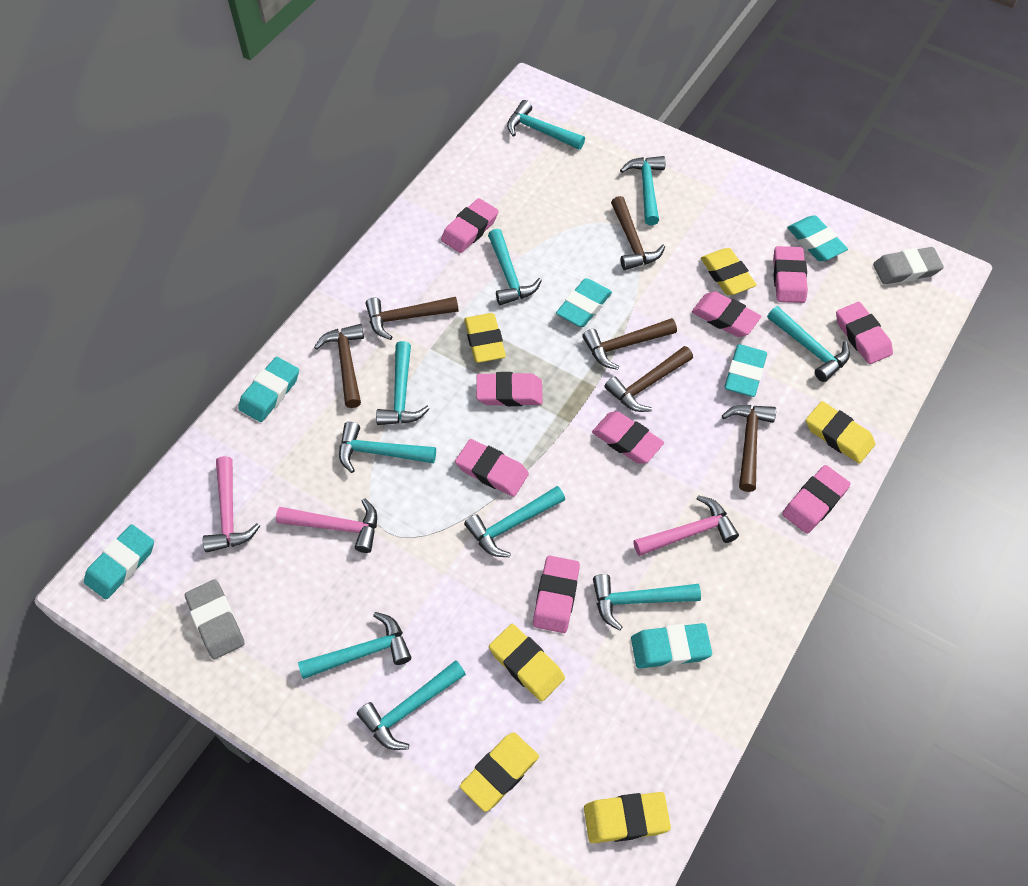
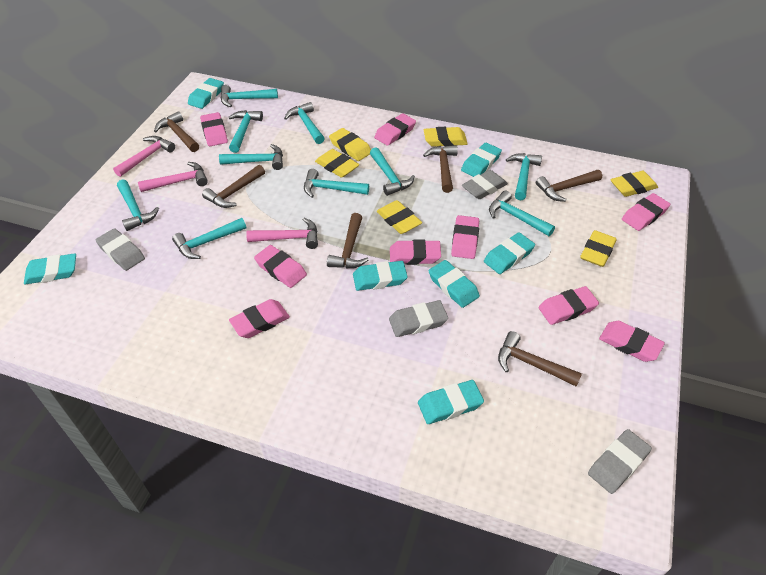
grey eraser: 2 -> 4
turquoise eraser: 6 -> 7

